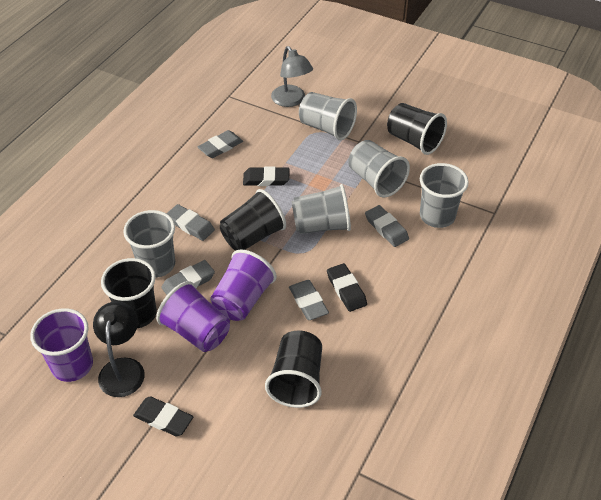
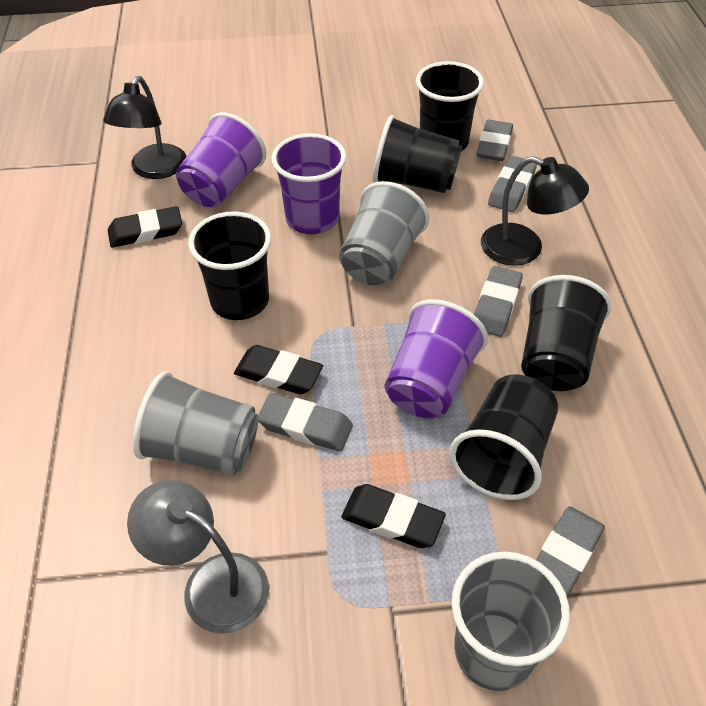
black cup: 4 -> 5
black lamp: 1 -> 2
grey cup: 5 -> 3

